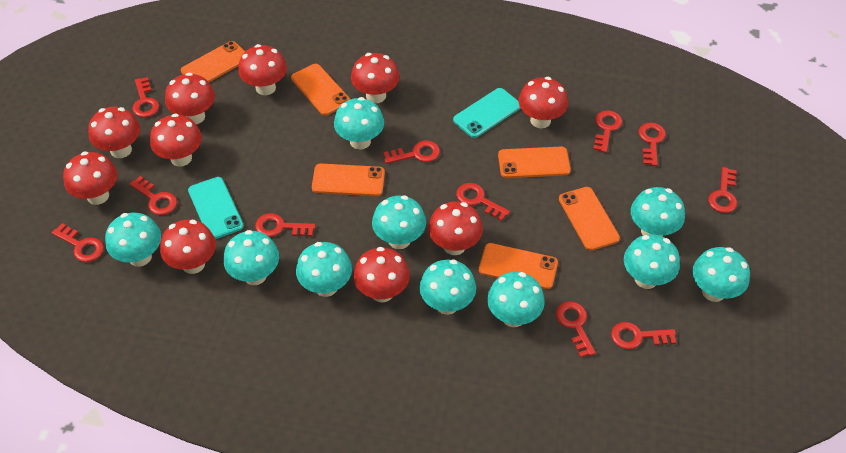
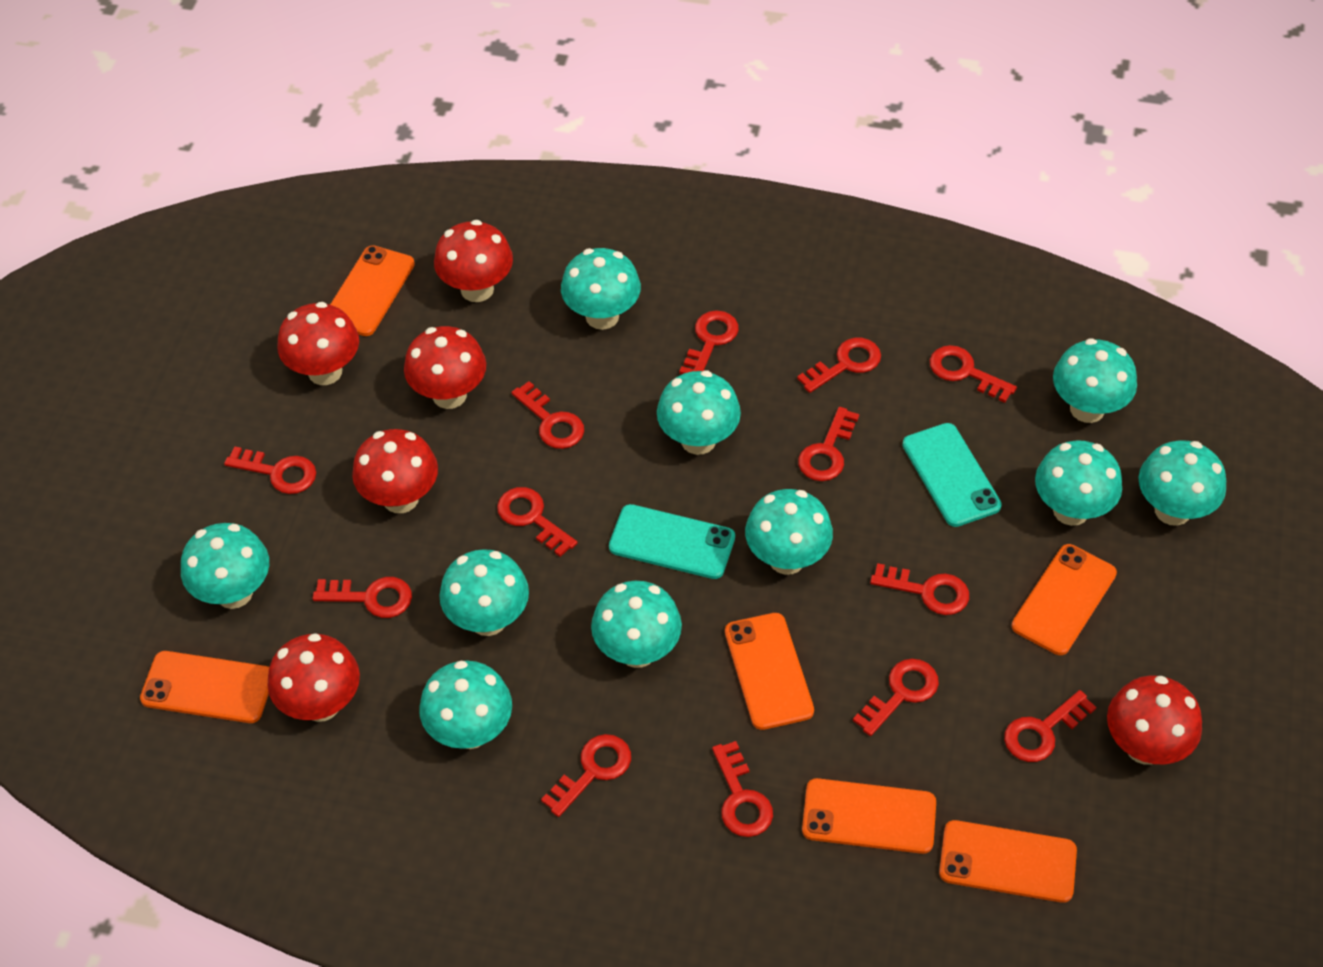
red key: 11 -> 13
red mushroom: 10 -> 6

